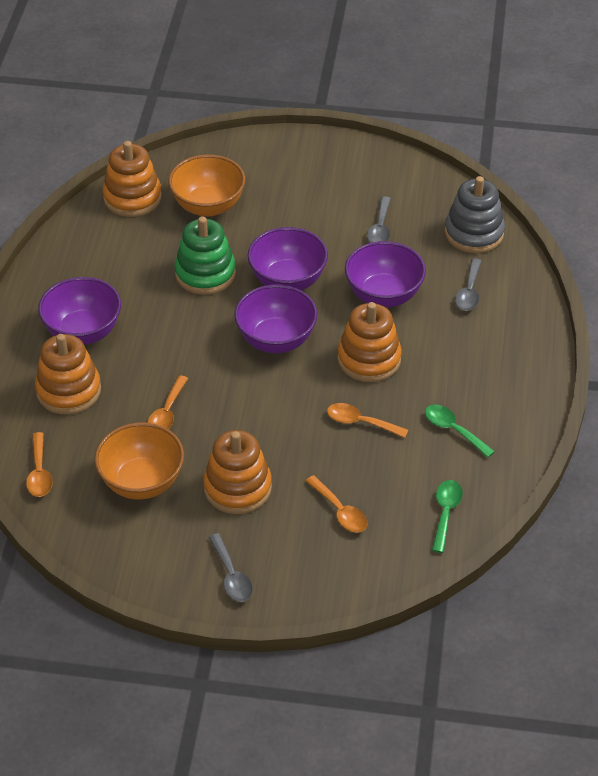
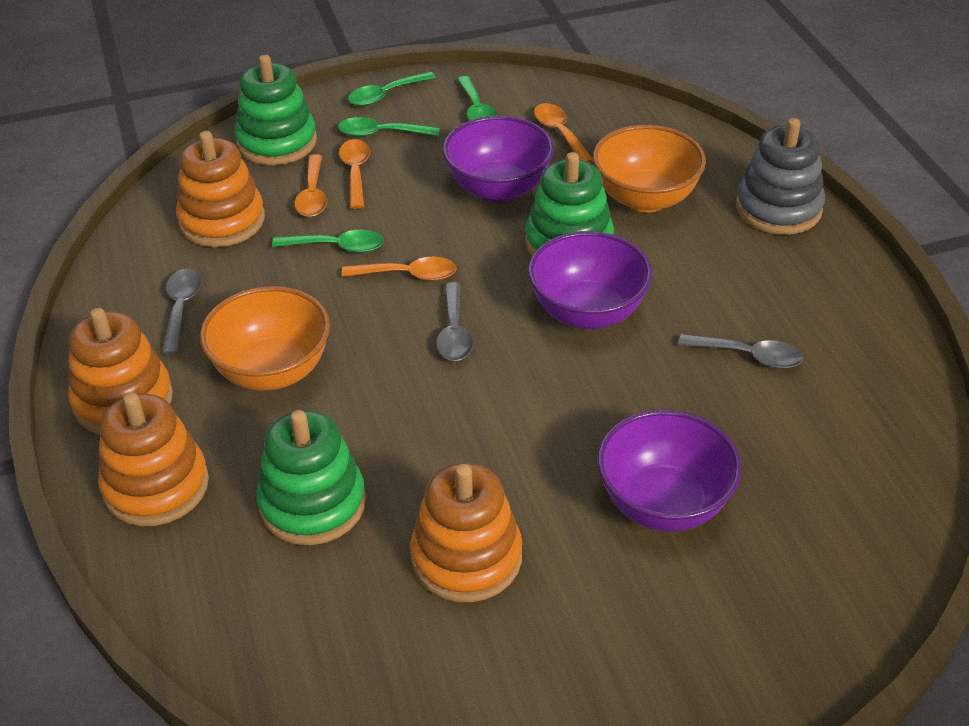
green spoon: 2 -> 4
green stacking toy: 1 -> 3
purple bowl: 4 -> 3

